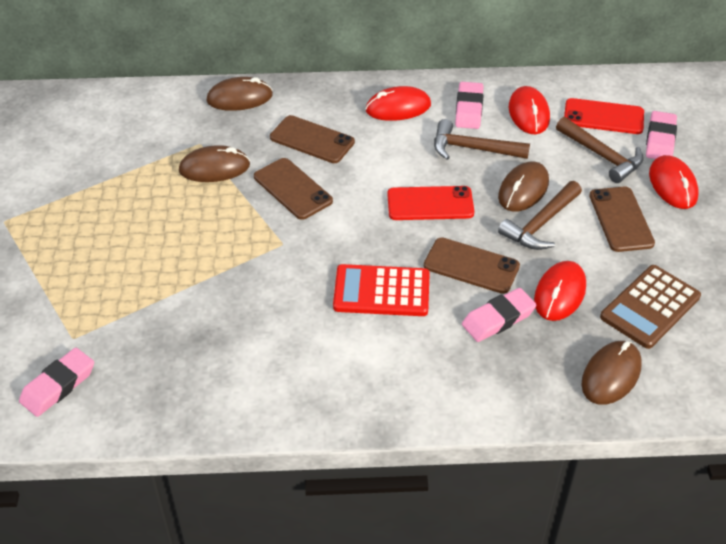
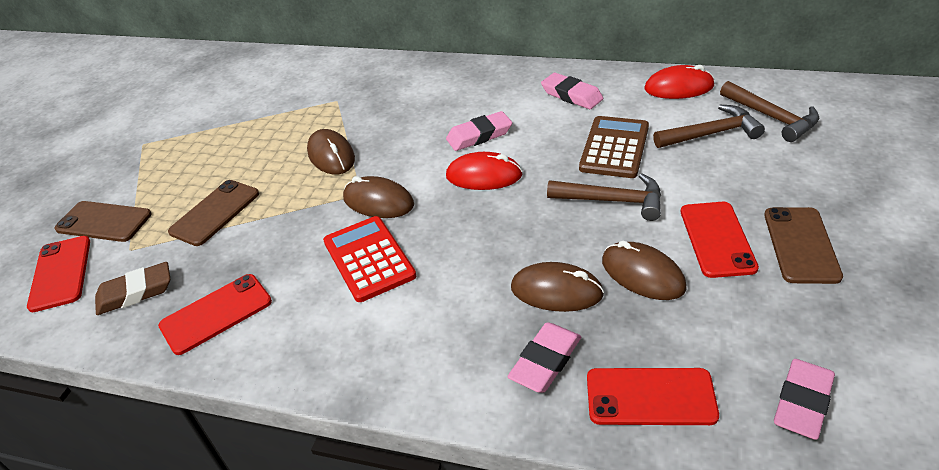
brown eraser: 0 -> 1
brown phone: 4 -> 3
red mouse: 4 -> 2
red phone: 2 -> 4

